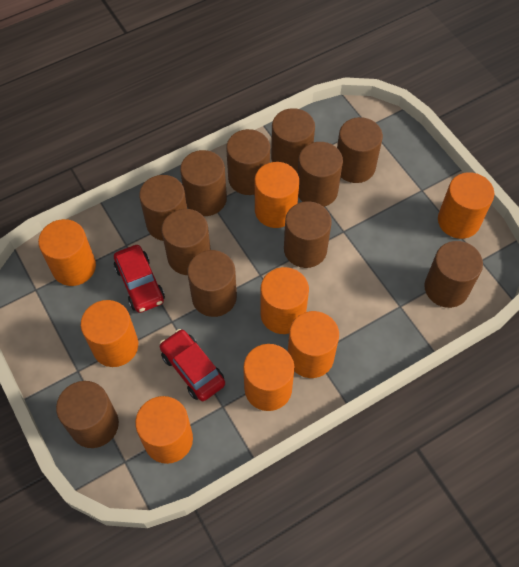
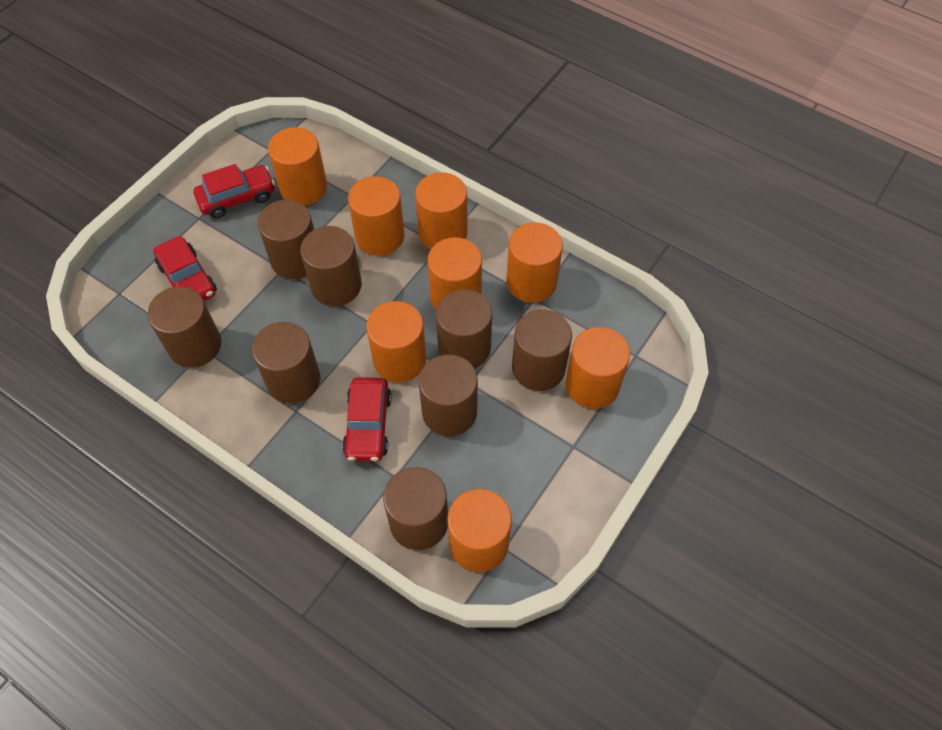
brown cylinder: 11 -> 8
red car: 2 -> 3

